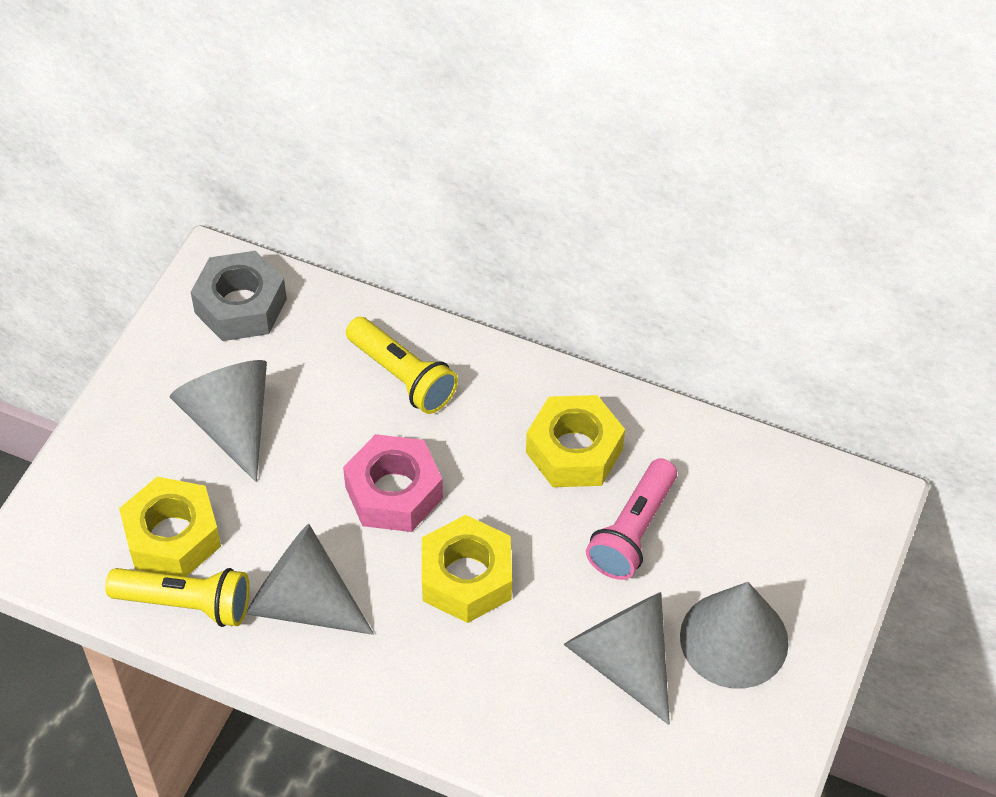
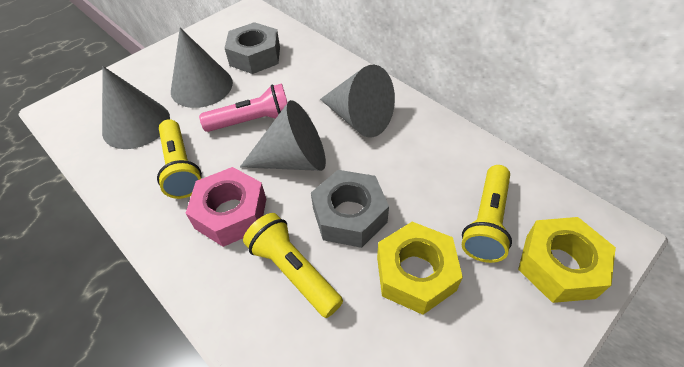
grey nut: 1 -> 2
yellow flashlight: 2 -> 3
yellow nut: 3 -> 2

